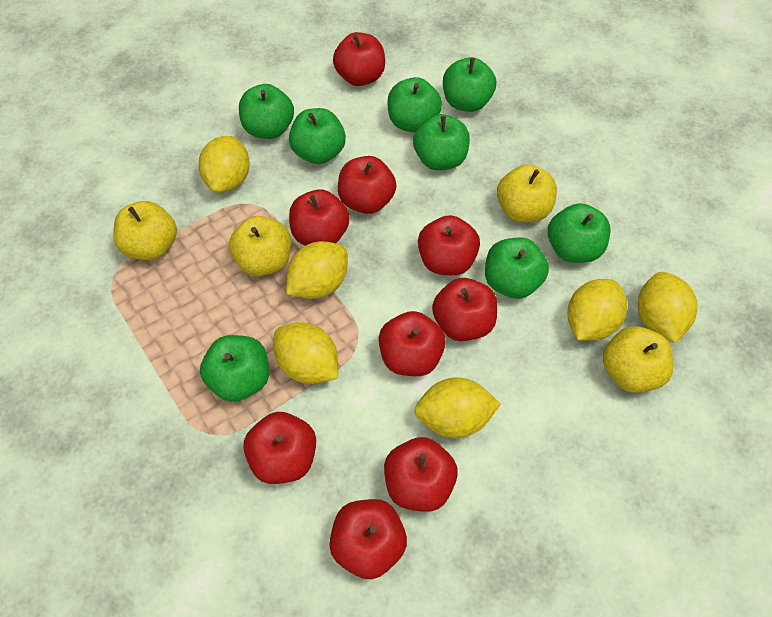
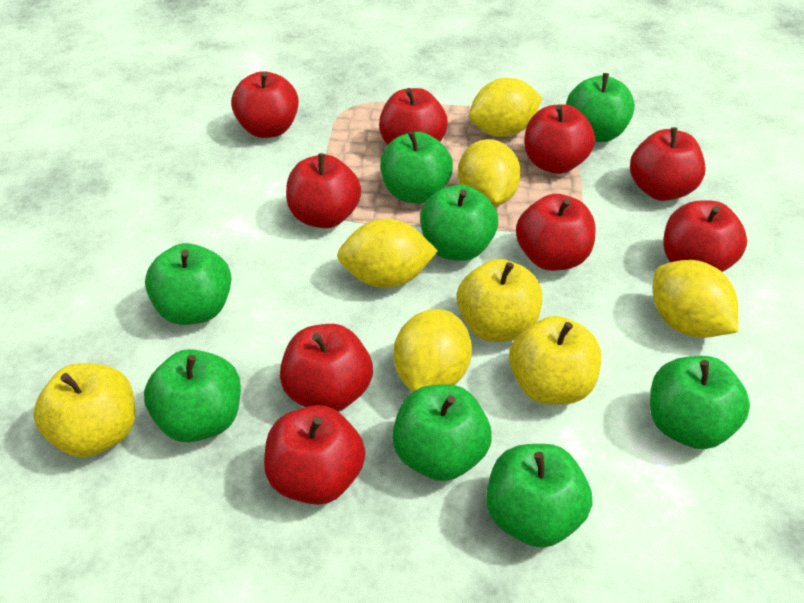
yellow apple: 4 -> 3
yellow lemon: 6 -> 5

